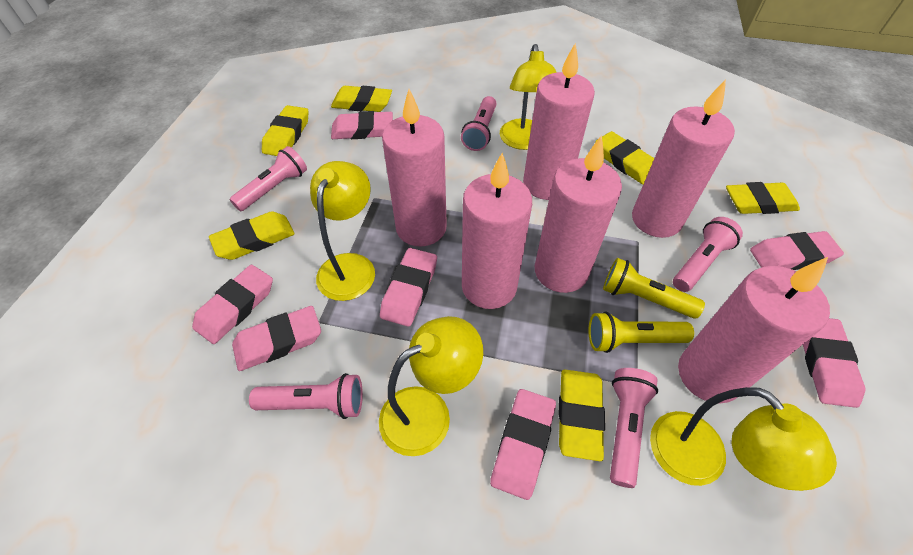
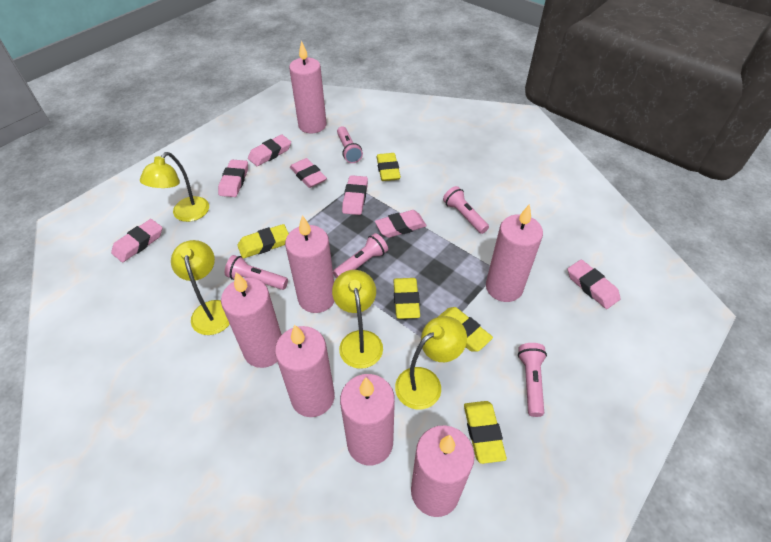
pink candle: 6 -> 7
yellow eraser: 6 -> 5
yellow flashlight: 2 -> 0

